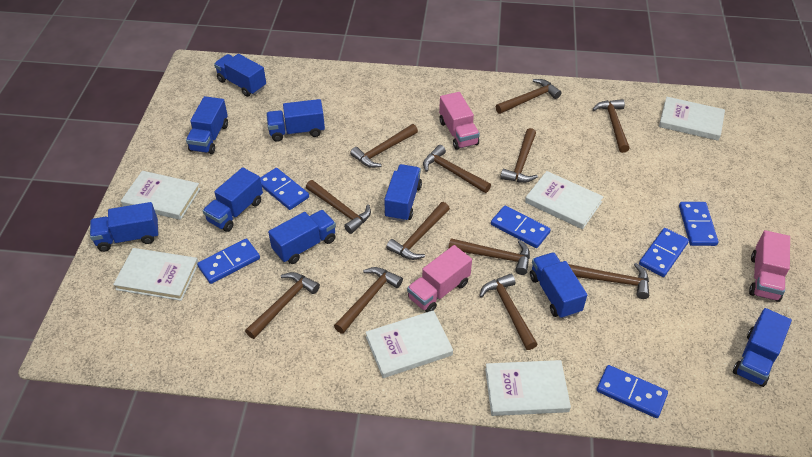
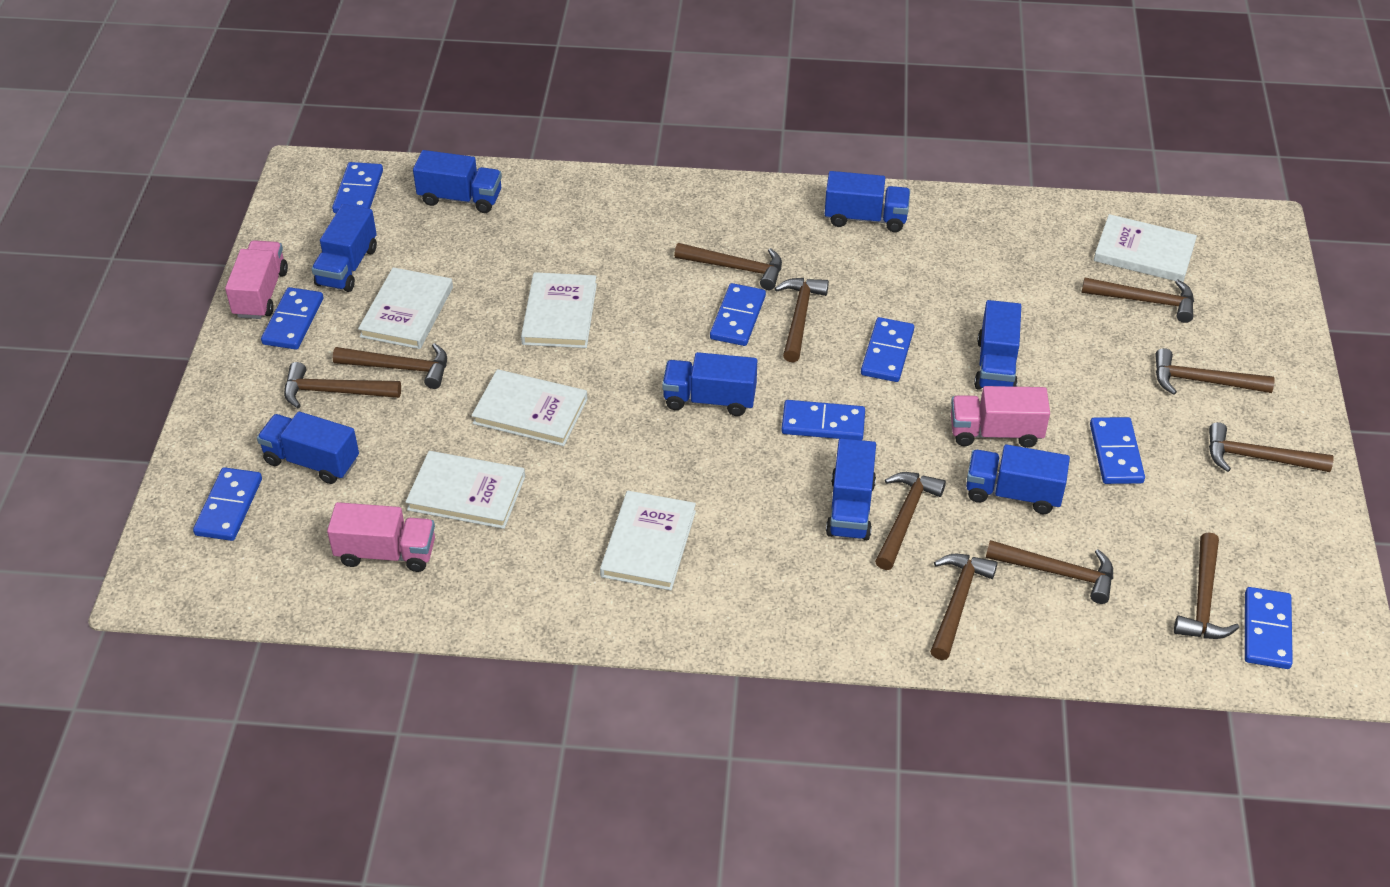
blue domino: 6 -> 8
blue truck: 9 -> 8
brown hammer: 12 -> 11

